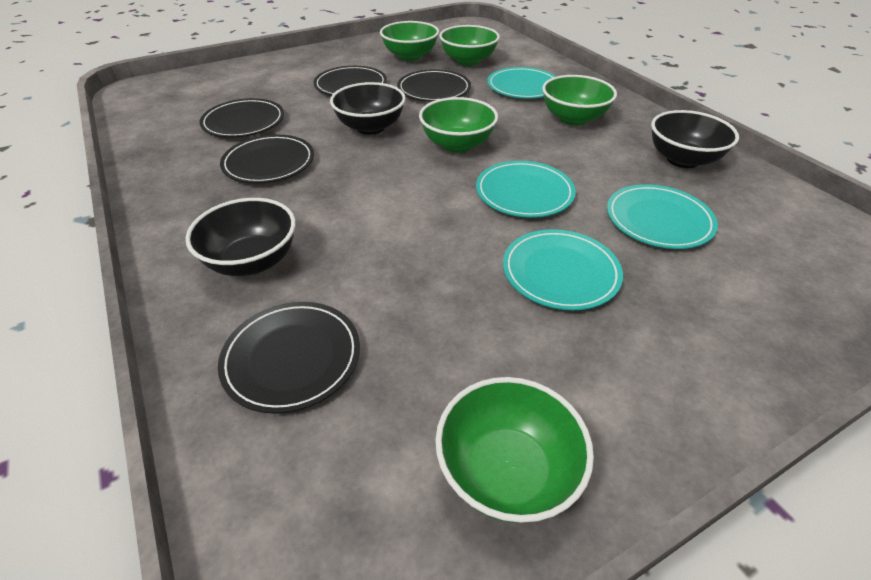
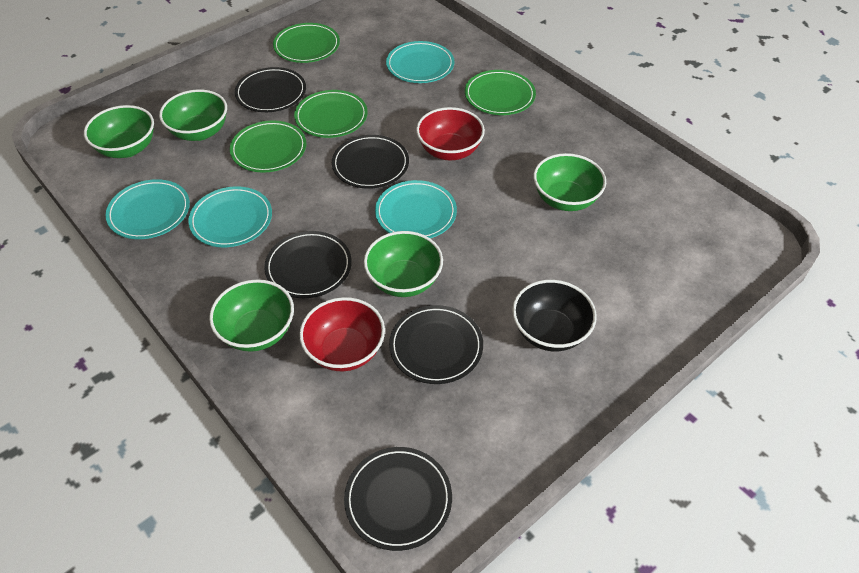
black bowl: 3 -> 1
green plate: 0 -> 4
red bowl: 0 -> 2

